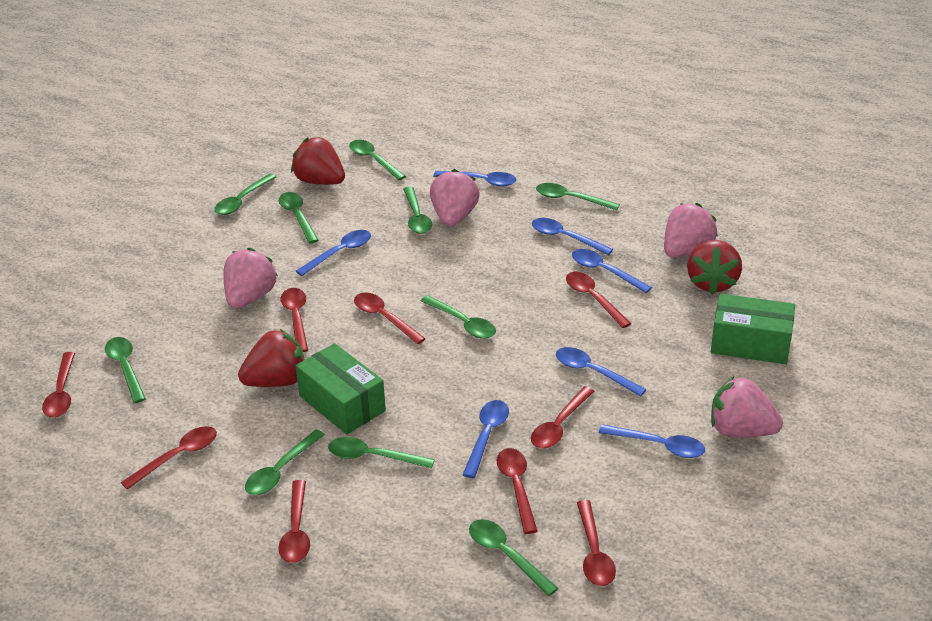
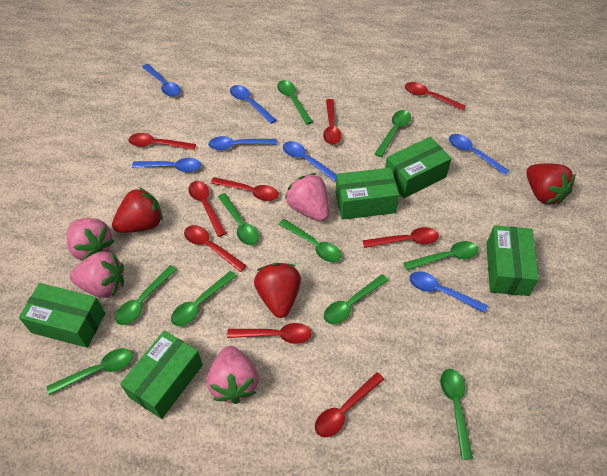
green box: 2 -> 5

